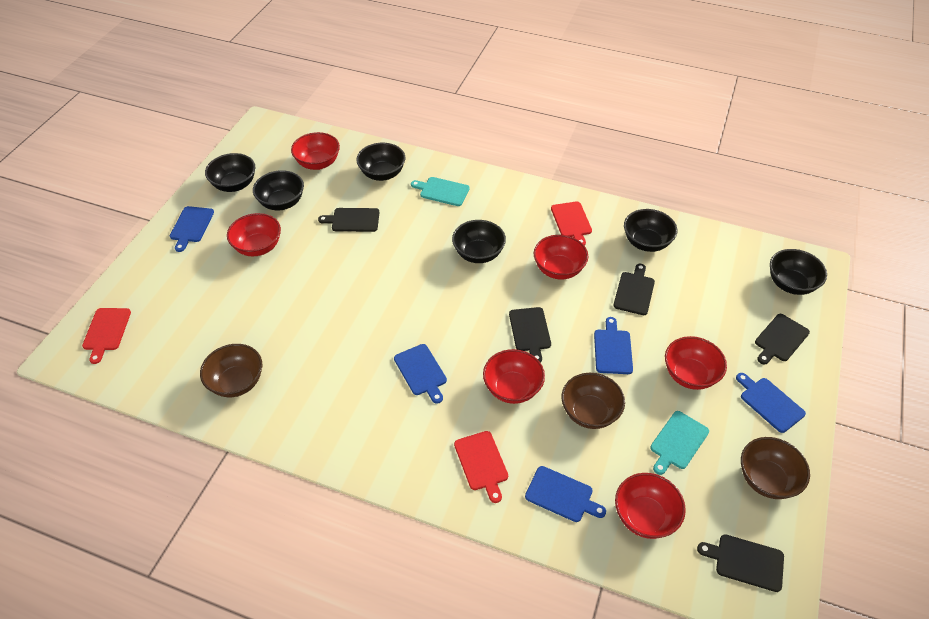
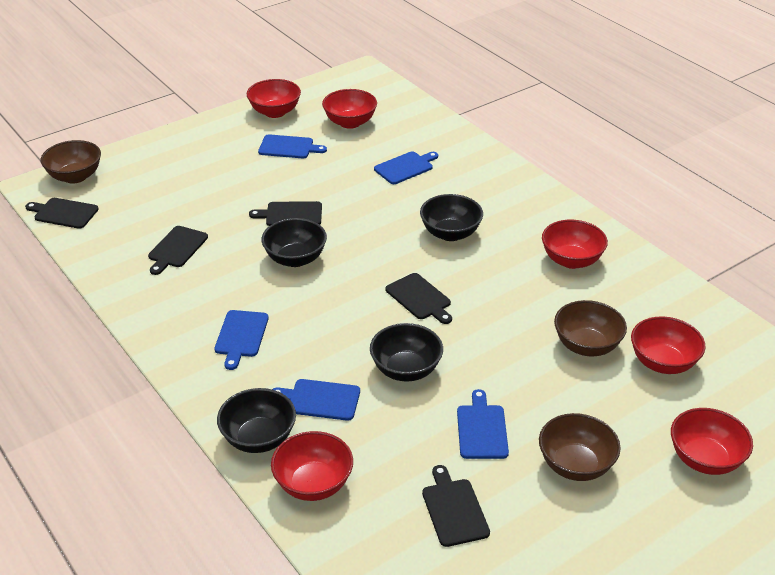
black bowl: 6 -> 4
red cutting board: 3 -> 0
turquoise cutting board: 2 -> 0

